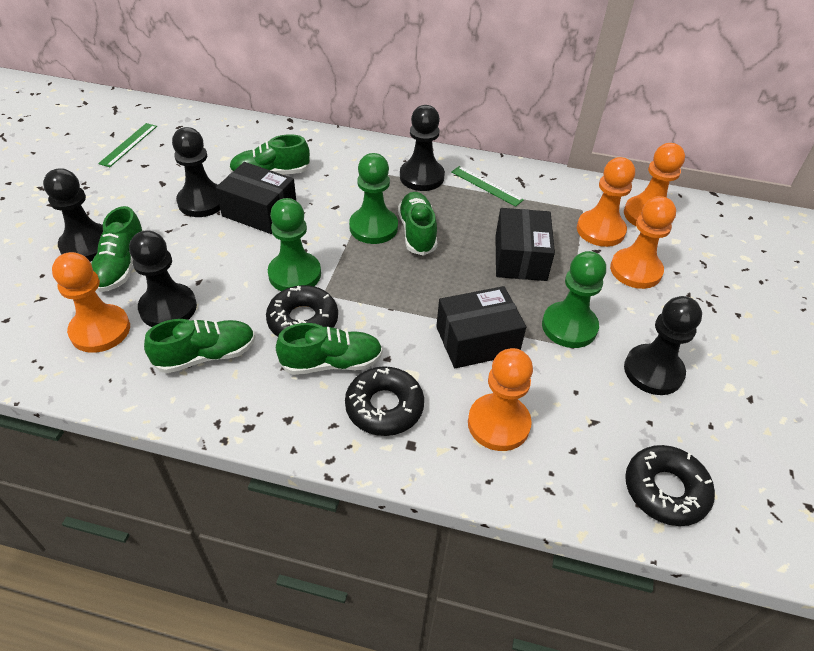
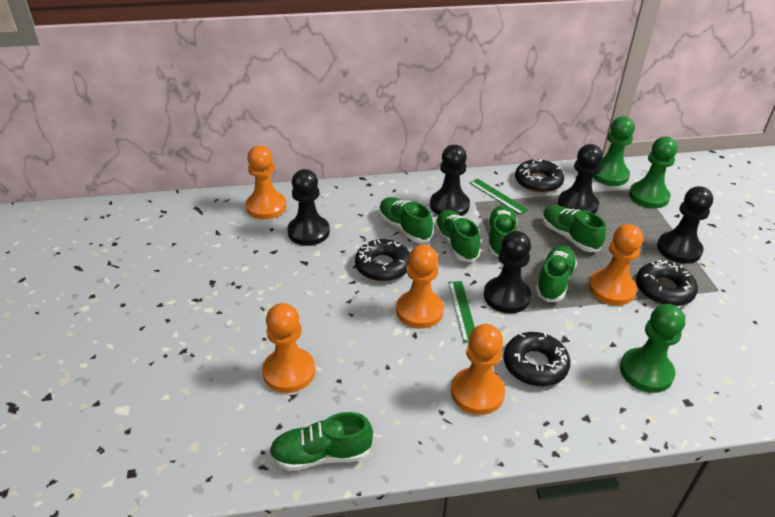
black box: 3 -> 0
black donut: 3 -> 4
green shoe: 5 -> 6

